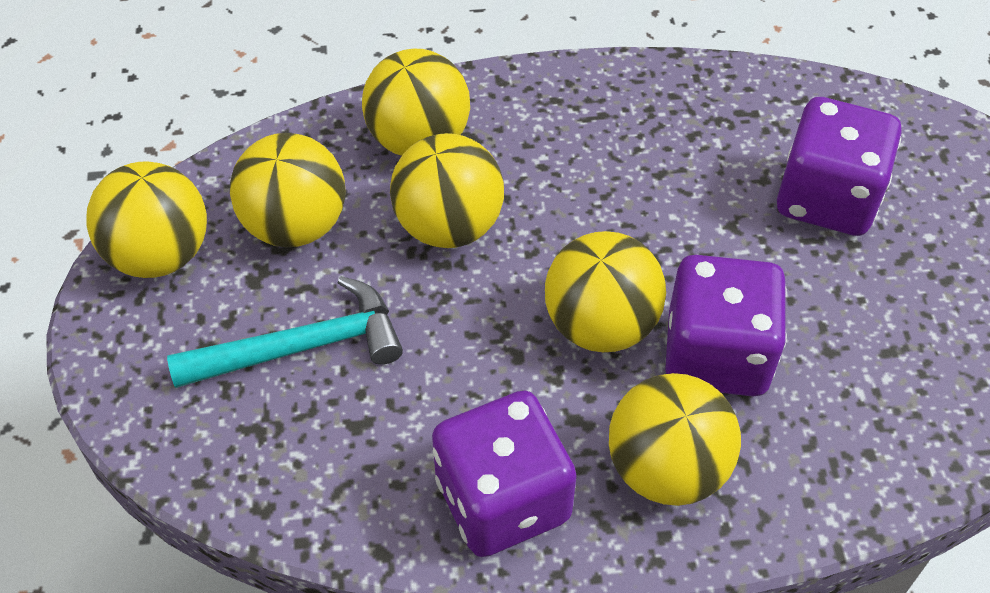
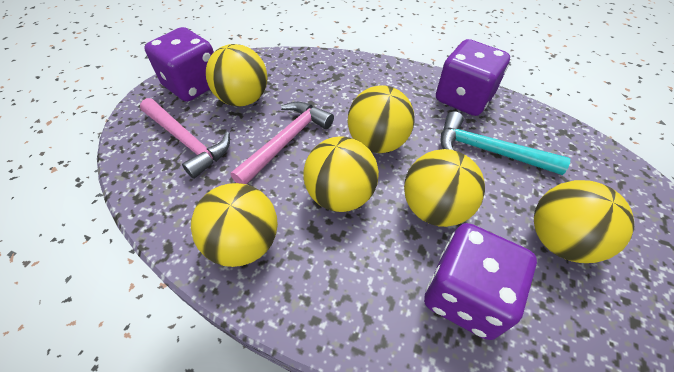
pink hammer: 0 -> 2

